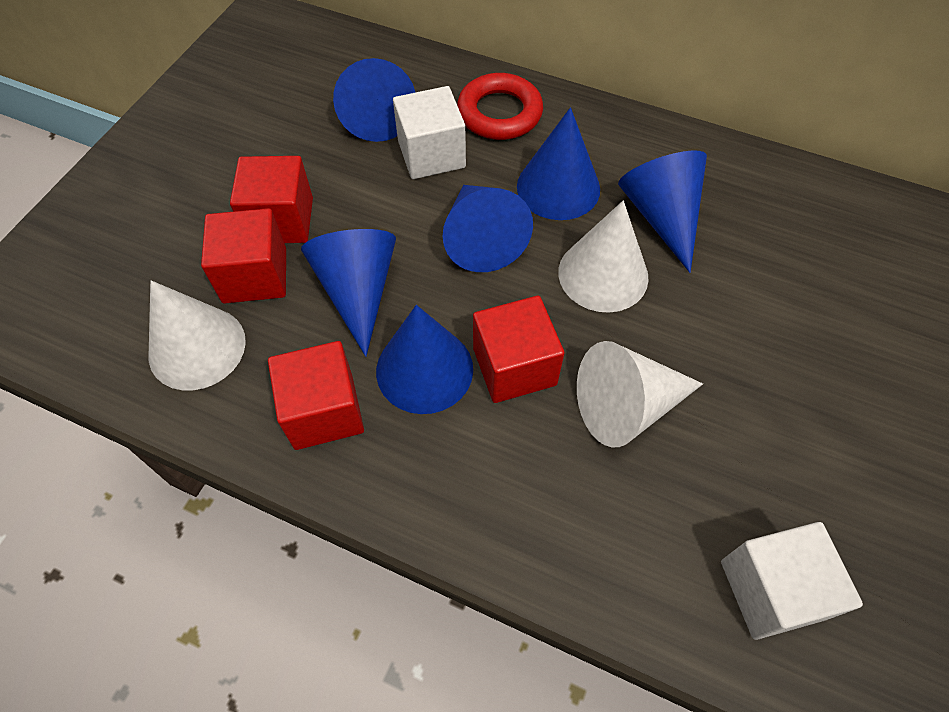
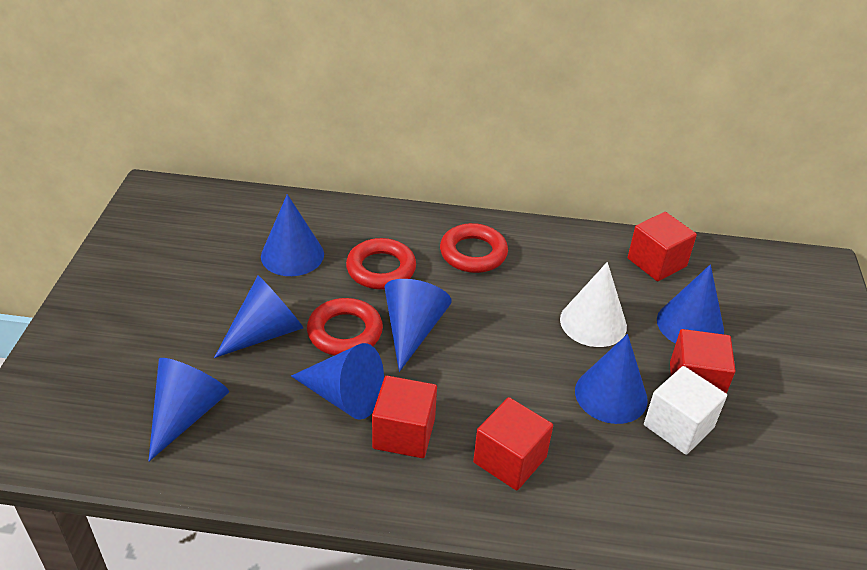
blue cone: 6 -> 7
red ring: 1 -> 3
white cone: 3 -> 1
white cube: 2 -> 1

